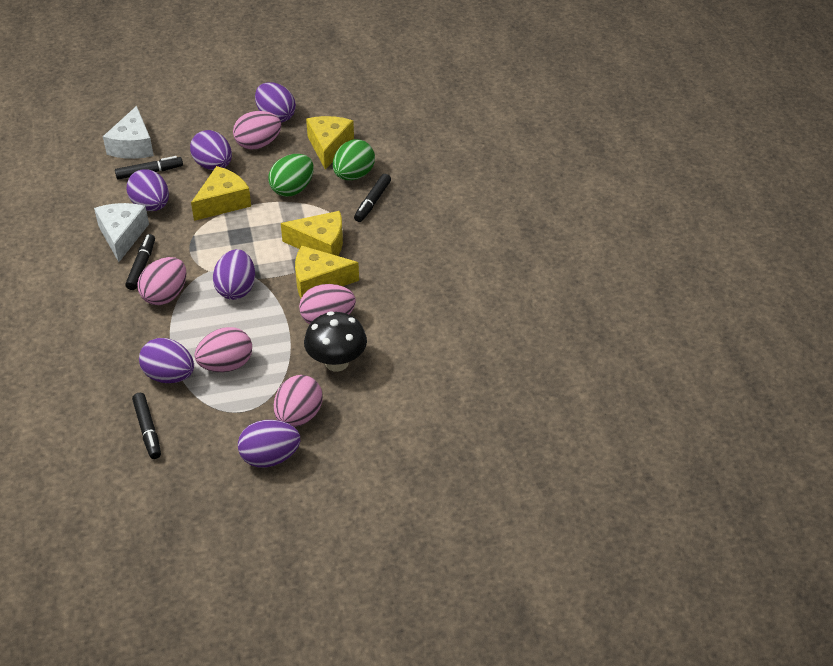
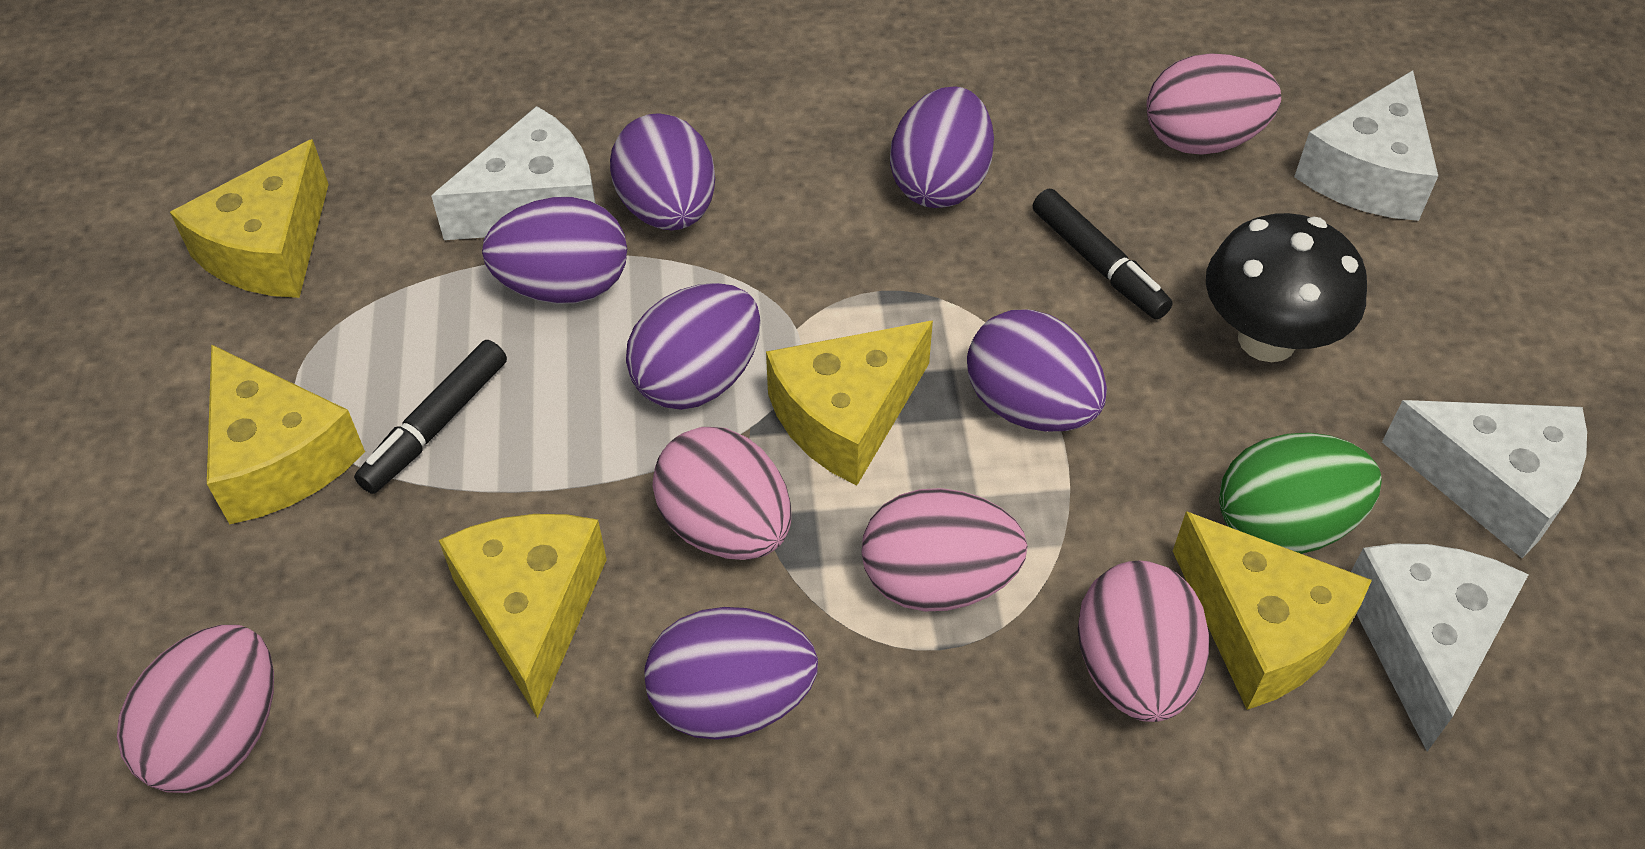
black marker: 4 -> 2
green egg: 2 -> 1
white cheese: 2 -> 4
yellow cheese: 4 -> 5

